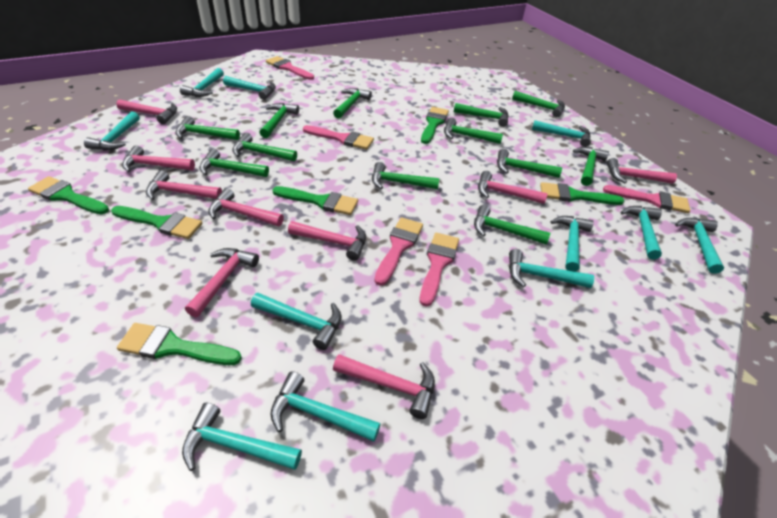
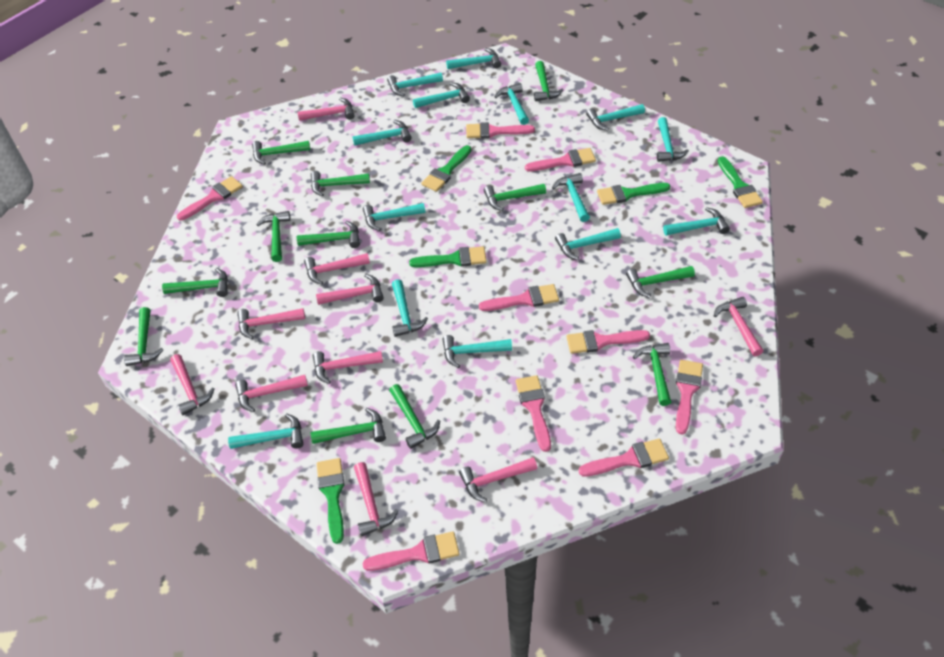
green brush: 6 -> 5
pink brush: 5 -> 9
pink hammer: 9 -> 10
turquoise hammer: 11 -> 14

